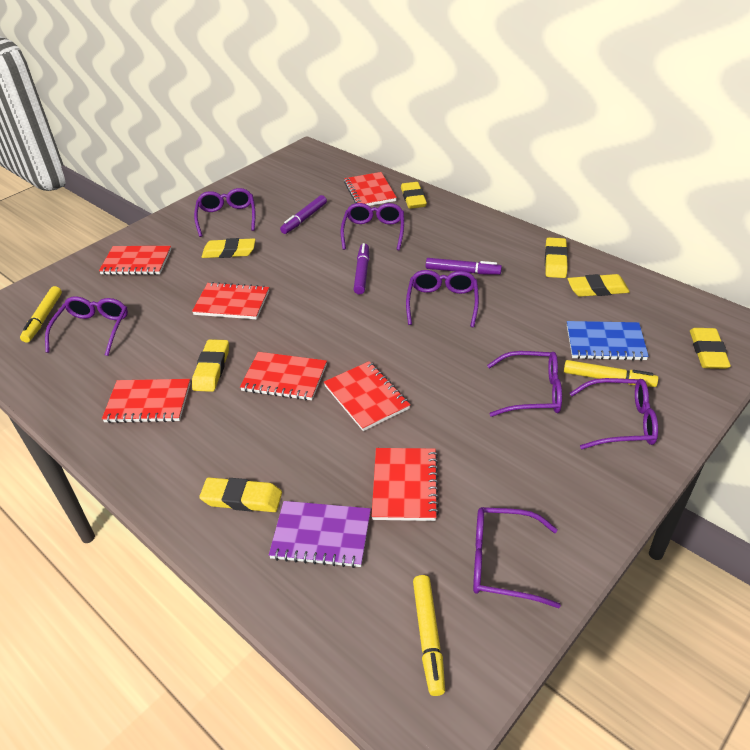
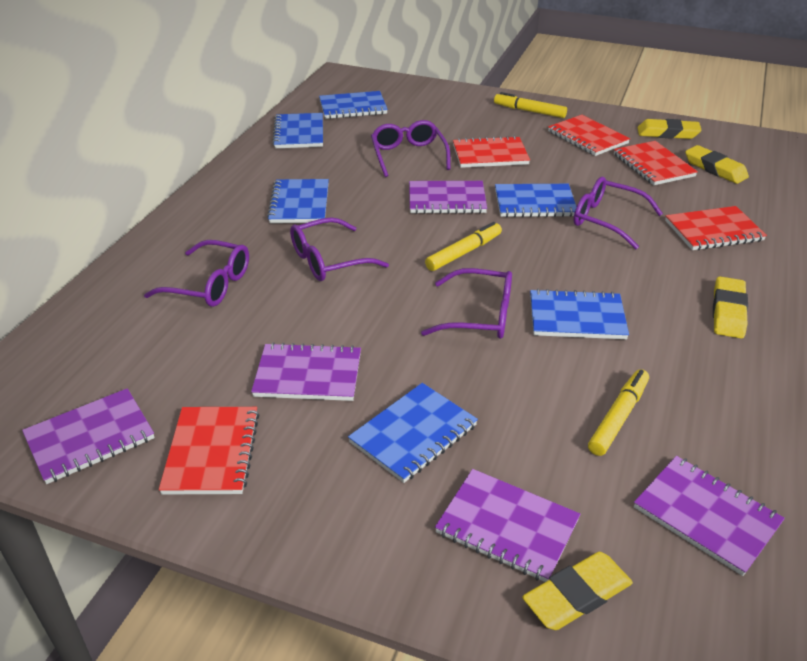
blue notebook: 1 -> 6
purple glasses: 7 -> 5
purple marker: 3 -> 0
purple notebook: 1 -> 5
red notebook: 7 -> 5
yellow eraser: 7 -> 4

